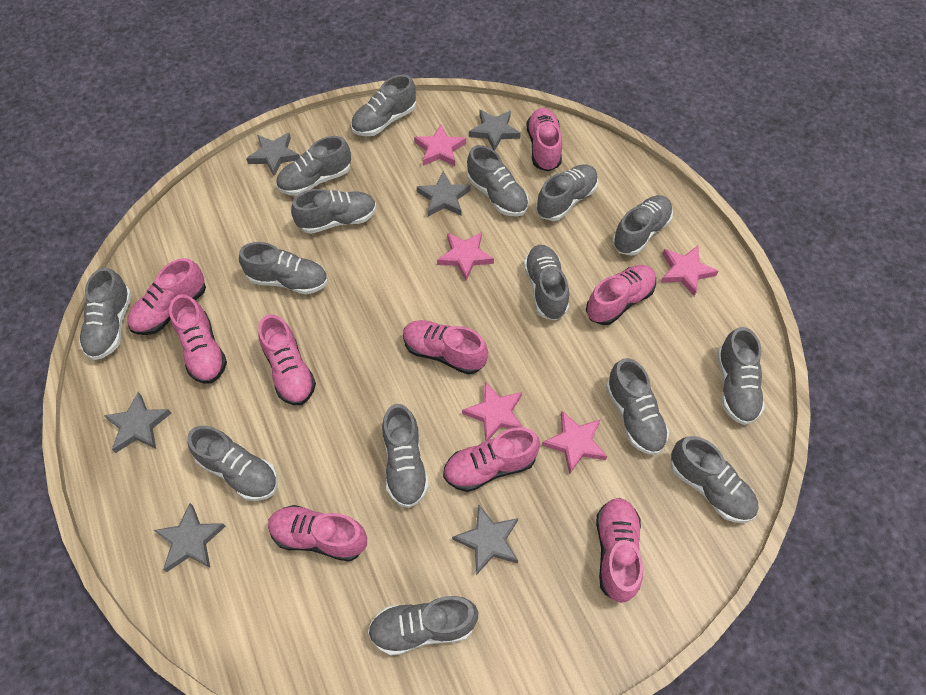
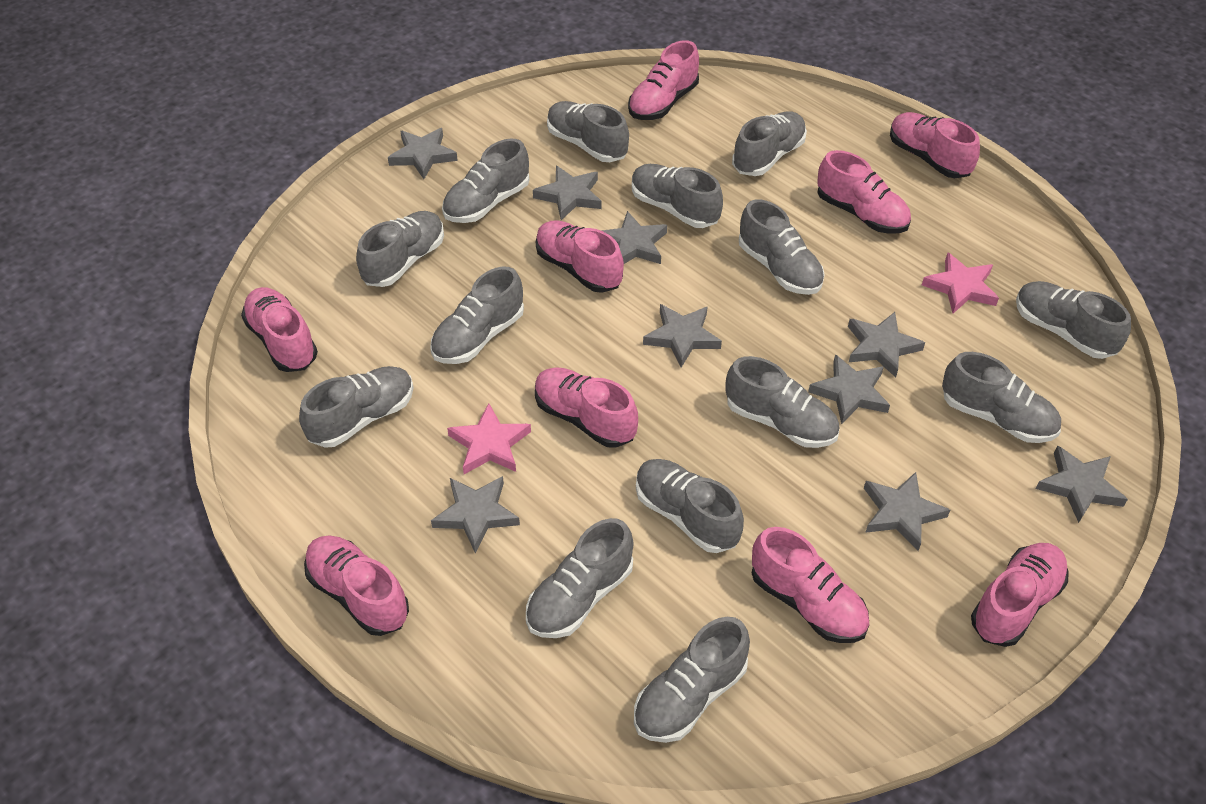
grey shoe: 15 -> 14
grey star: 6 -> 9
pink star: 5 -> 2

